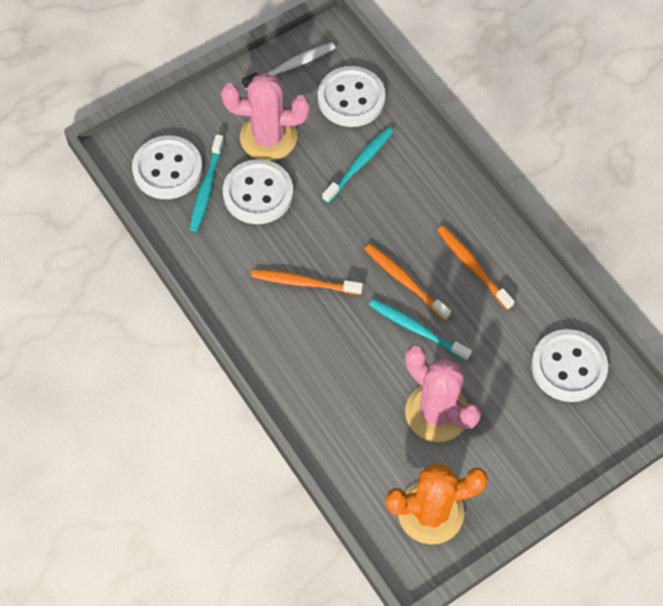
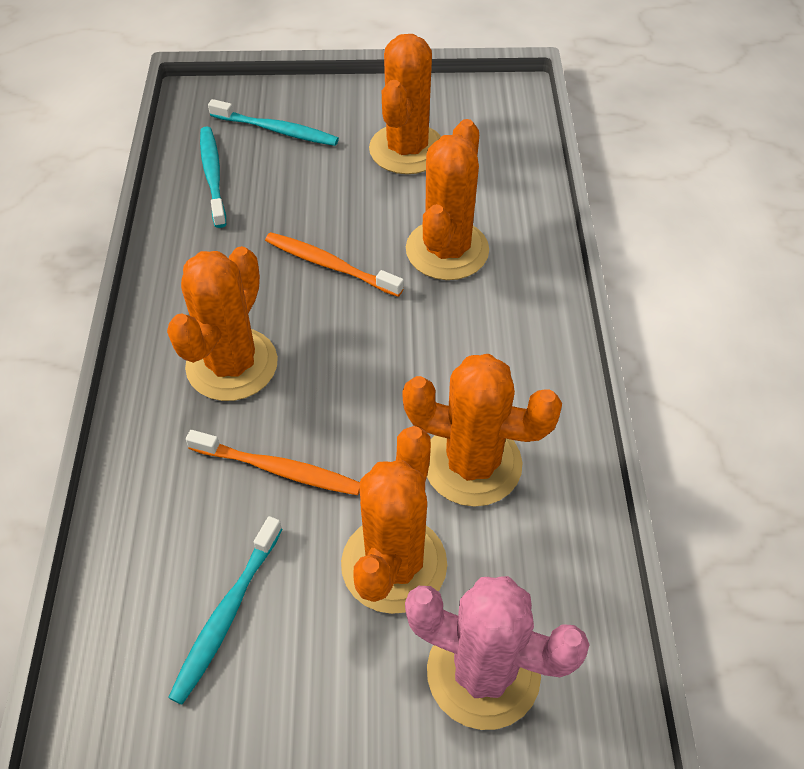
orange cactus: 1 -> 5
orange toothbrush: 3 -> 2
pink cactus: 2 -> 1
white button: 4 -> 0
white toothbrush: 1 -> 0

